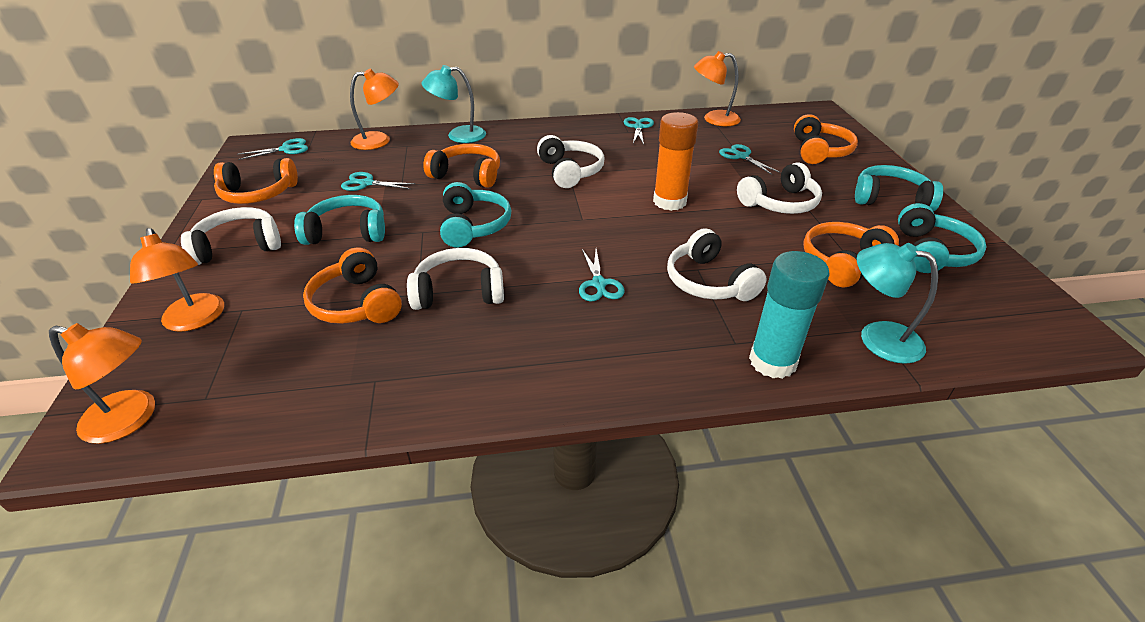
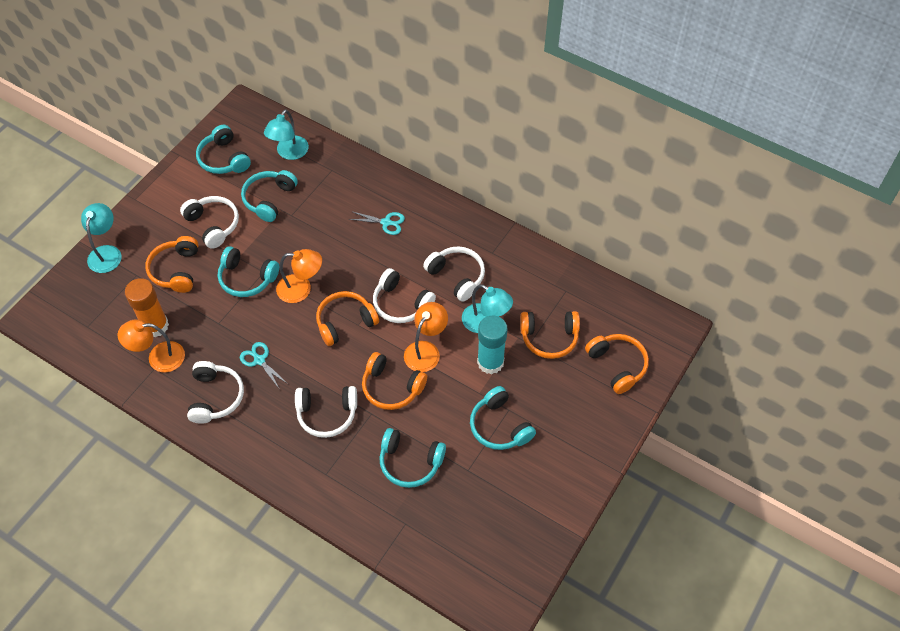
orange lamp: 4 -> 3
turquoise headphones: 4 -> 5
turquoise lamp: 2 -> 3
turquoise scissors: 5 -> 2

